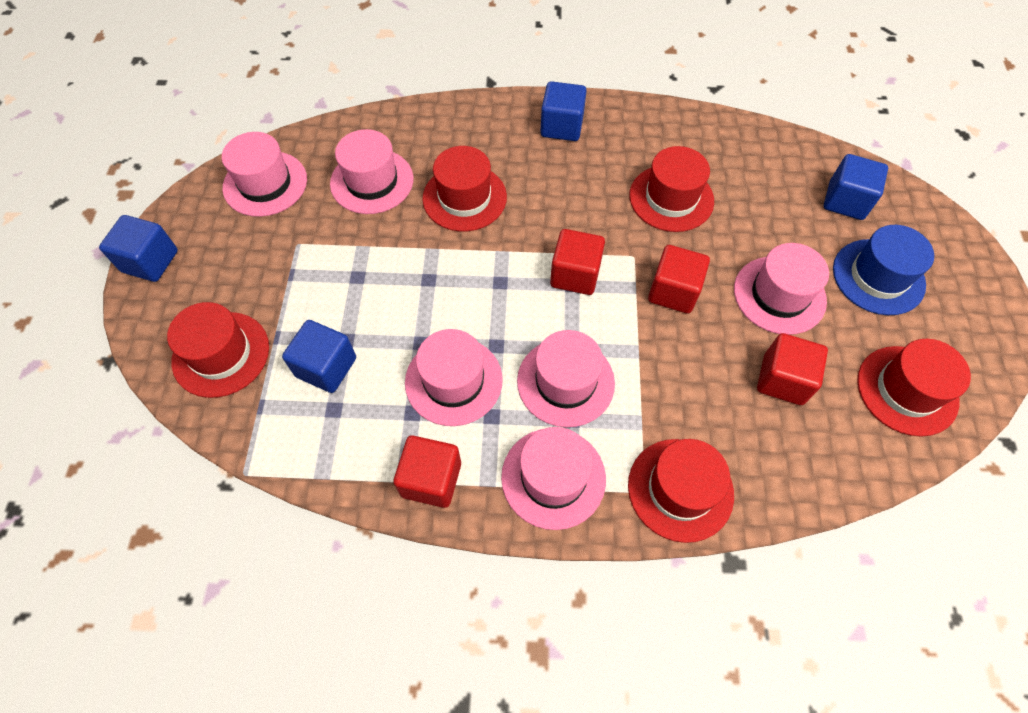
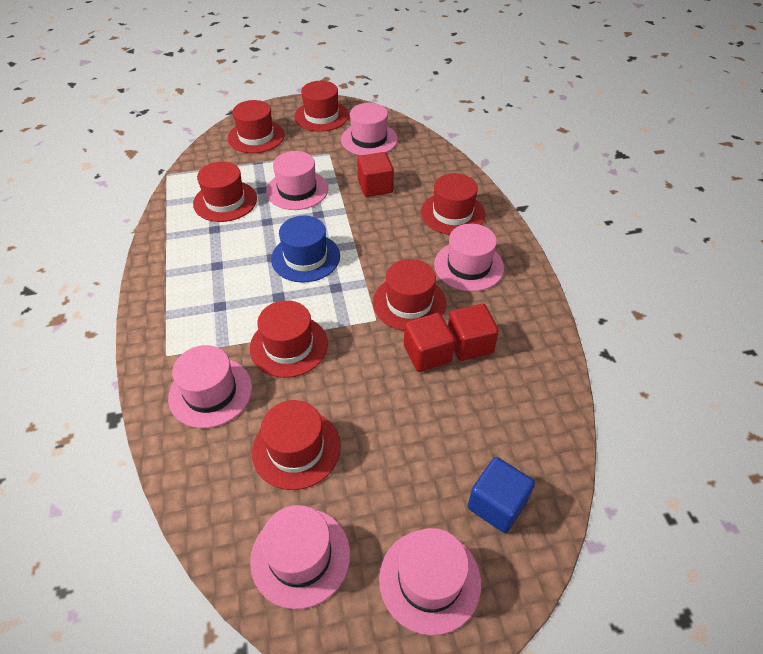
blue cube: 4 -> 1
red cube: 4 -> 3
red hat: 5 -> 7

